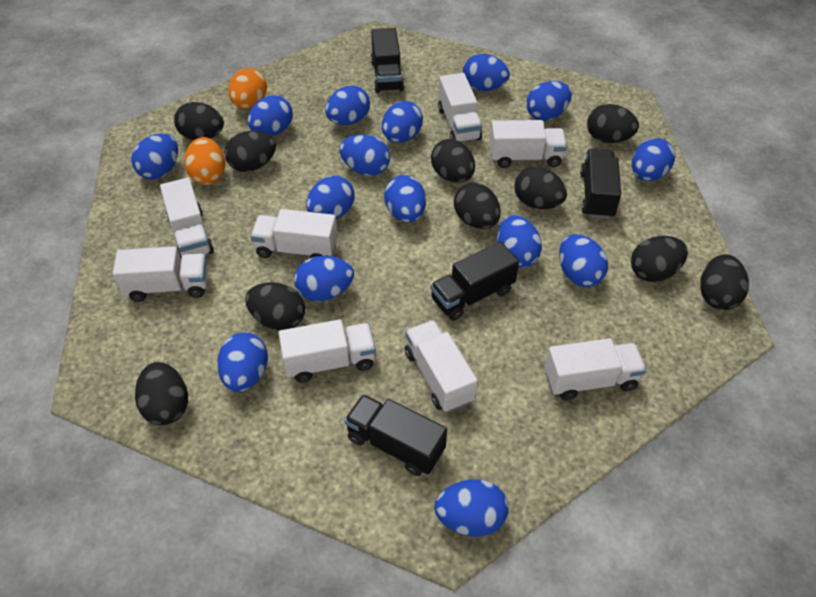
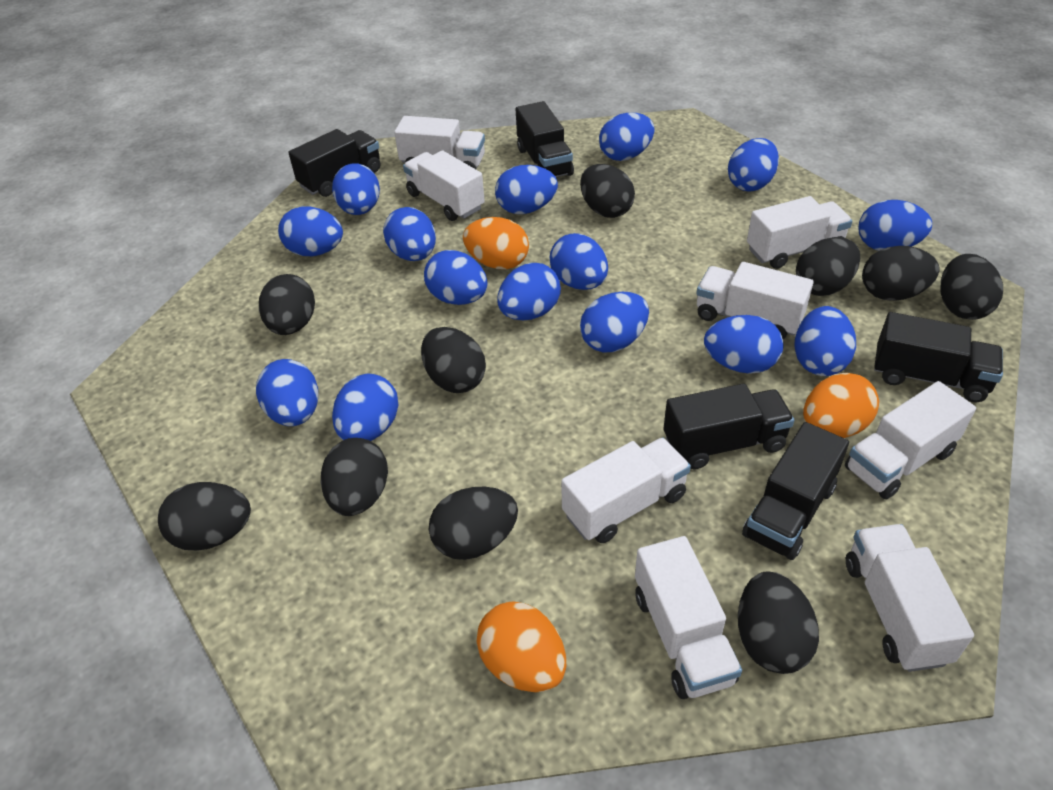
black truck: 4 -> 5
orange egg: 2 -> 3

